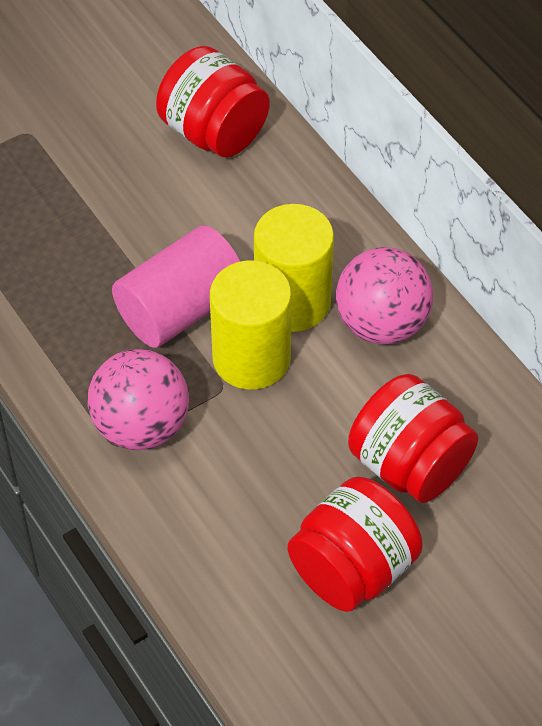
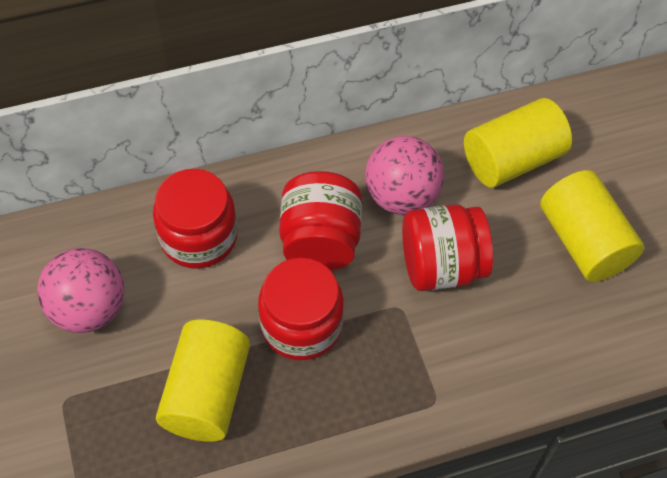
pink cylinder: 1 -> 0
red jar: 3 -> 4
yellow cylinder: 2 -> 3

